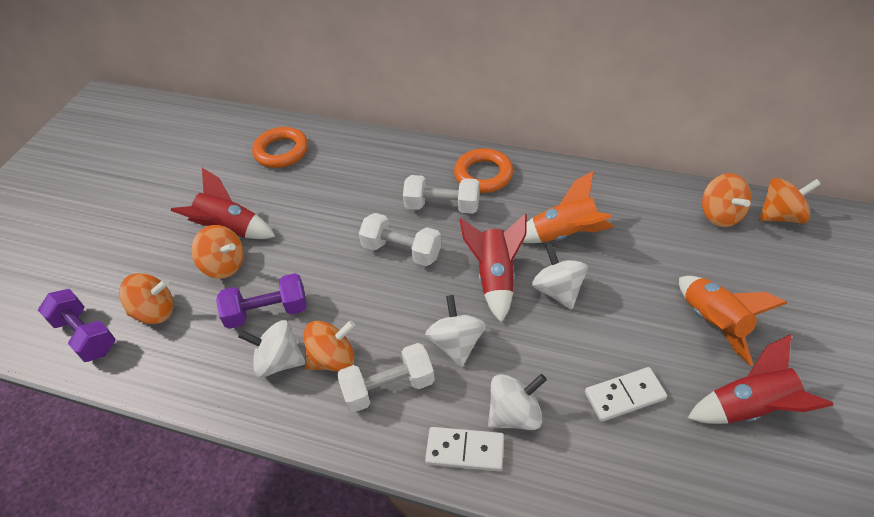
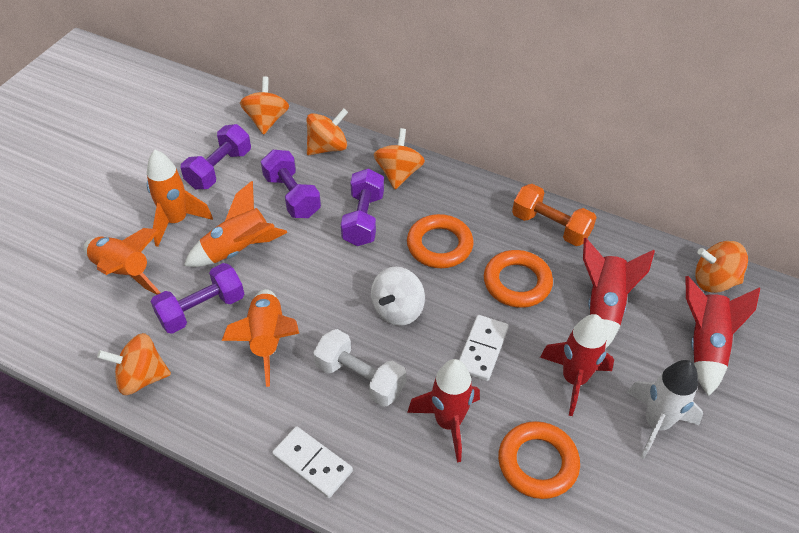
orange dumbbell: 0 -> 1
orange ring: 2 -> 3
orange rocket: 2 -> 4
purple dumbbell: 2 -> 4
red rocket: 3 -> 4
white dumbbell: 3 -> 1
white rocket: 0 -> 1
white spinning top: 4 -> 1

